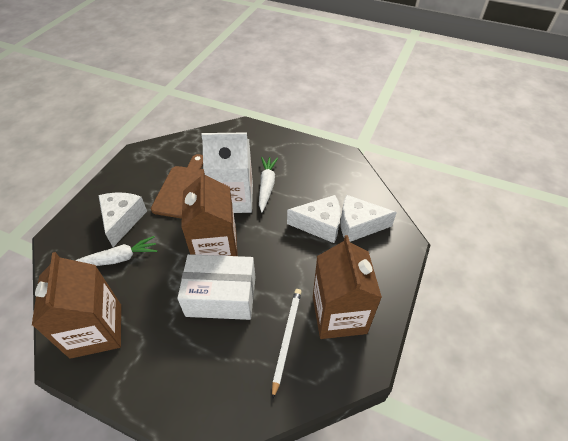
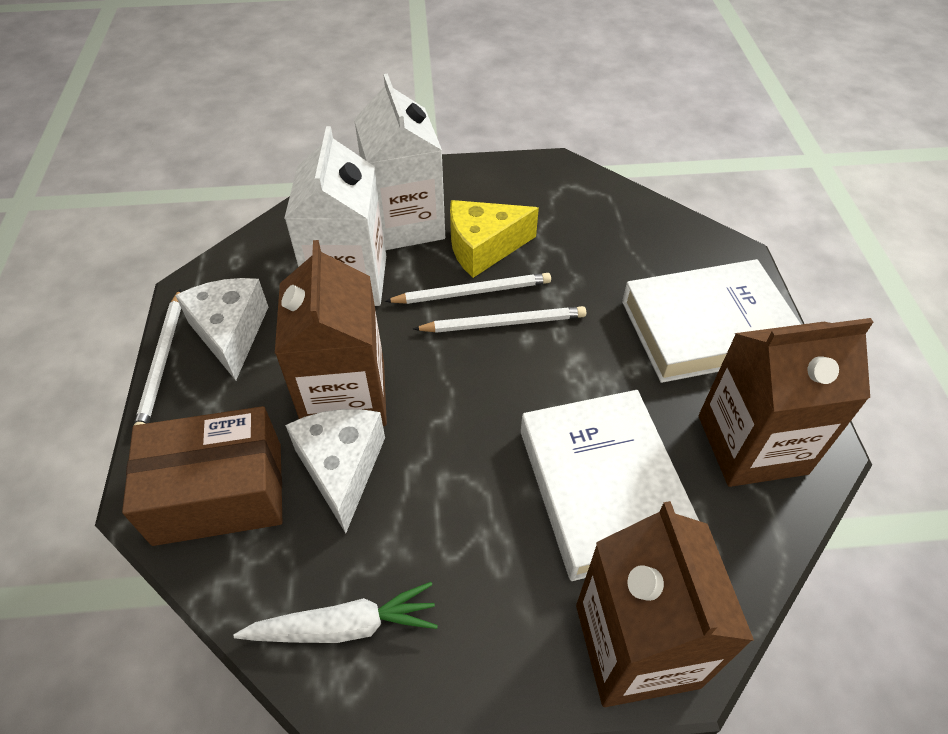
brown box: 0 -> 1
brown cutting board: 1 -> 0
white book: 0 -> 2
white box: 1 -> 0
white carrot: 2 -> 1
white carton: 1 -> 2
white cheese: 3 -> 2
white pencil: 1 -> 3
yellow cheese: 0 -> 1

